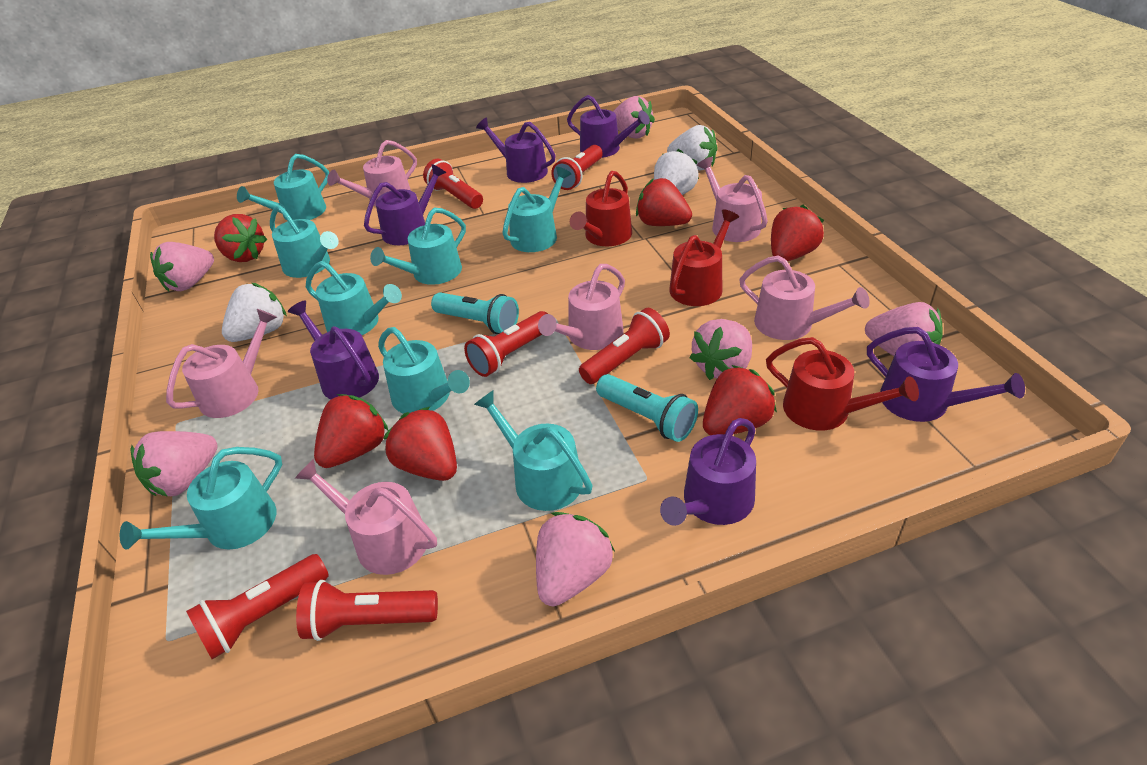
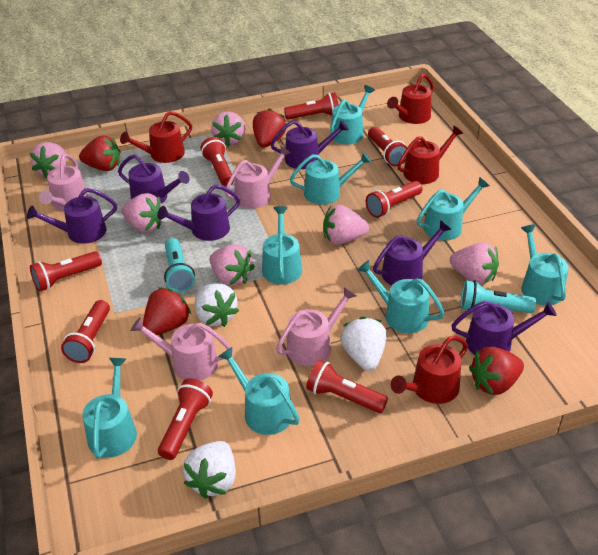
pink watering can: 6 -> 4
red flashlight: 6 -> 8
red strawberry: 6 -> 4
red watering can: 3 -> 4

